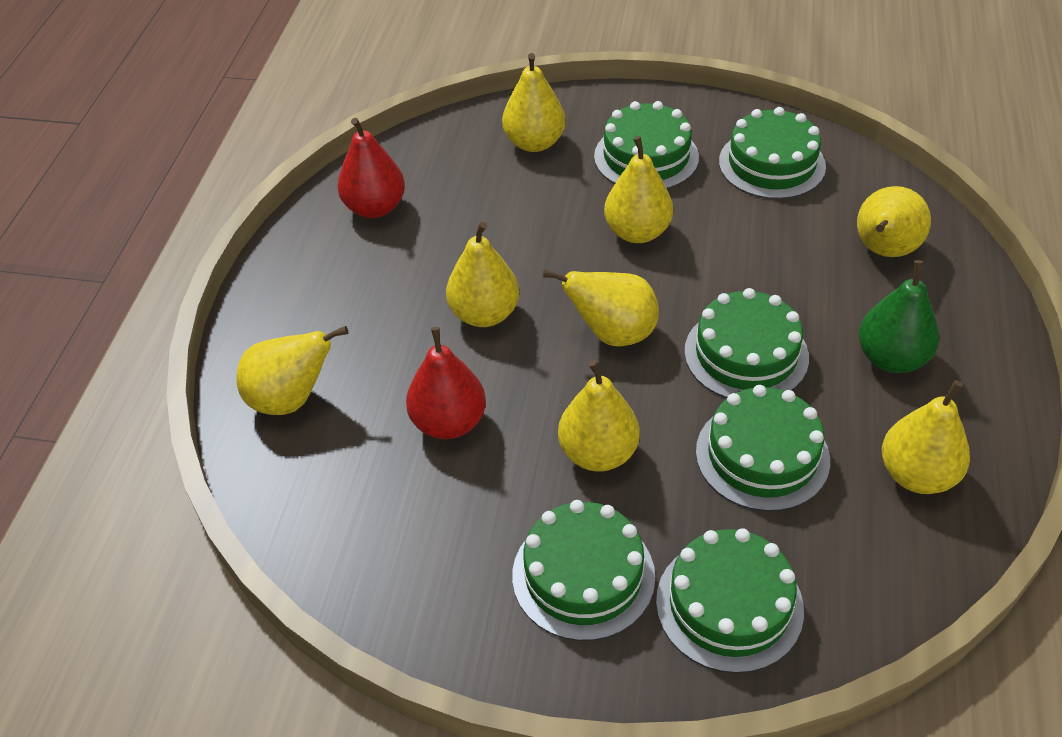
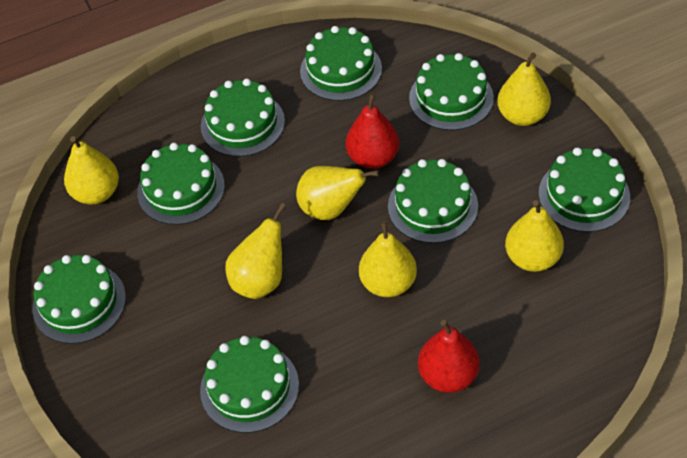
green cake: 6 -> 8
green pear: 1 -> 0
yellow pear: 8 -> 6

